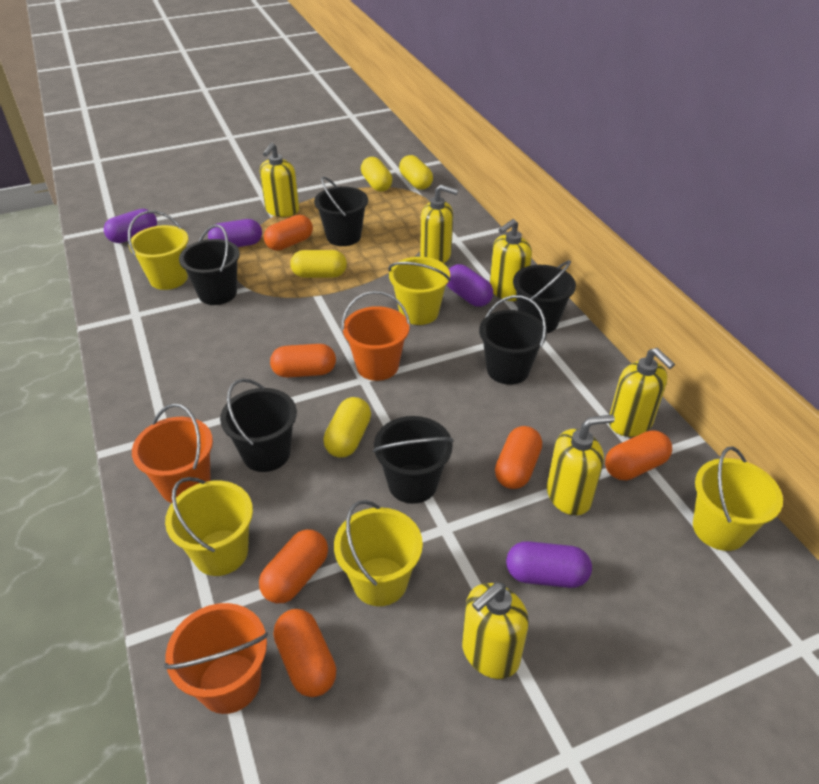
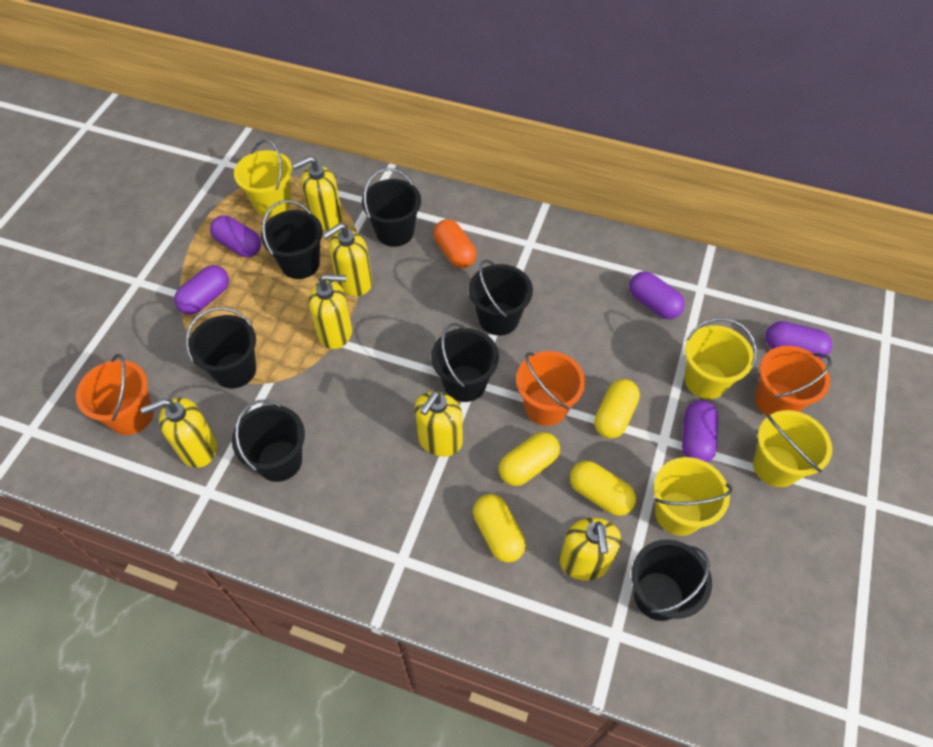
black bucket: 6 -> 7
orange capsule: 6 -> 1
purple capsule: 4 -> 5
yellow bucket: 5 -> 4

